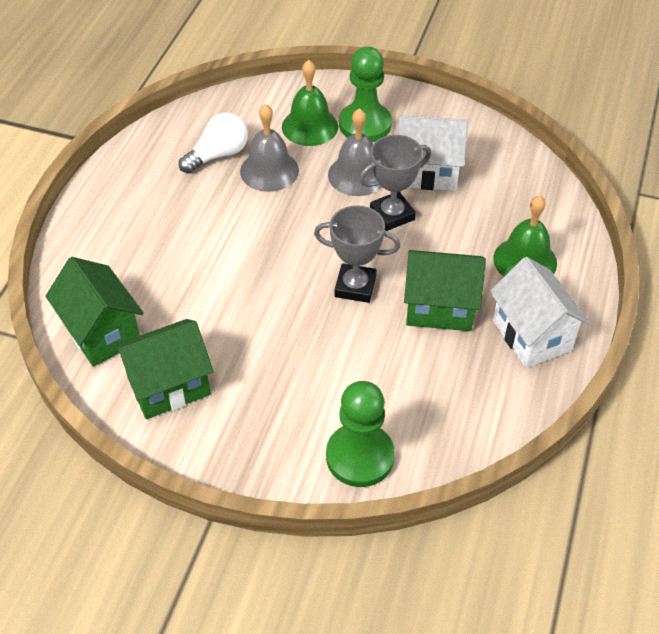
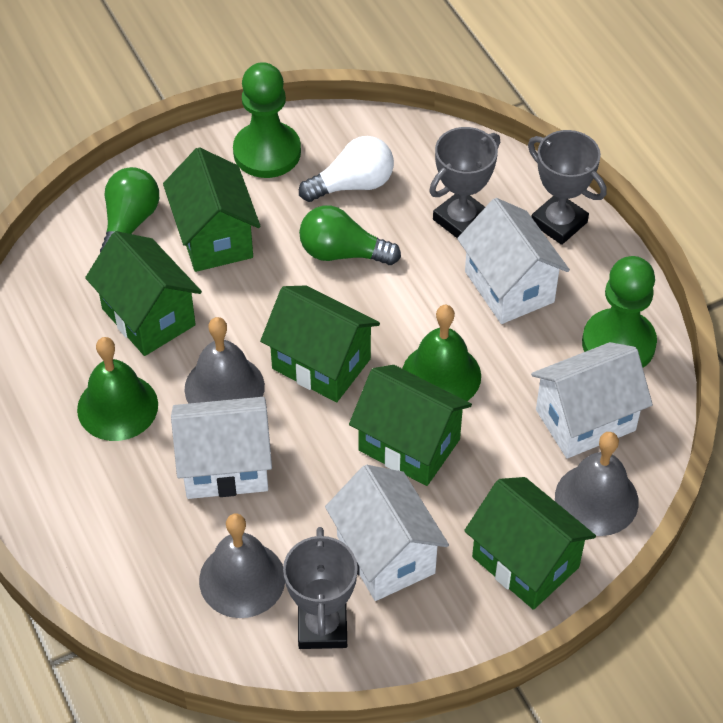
green house: 3 -> 5
green light bulb: 0 -> 2
grey bell: 2 -> 3
grey trophy: 2 -> 3
white house: 2 -> 4

